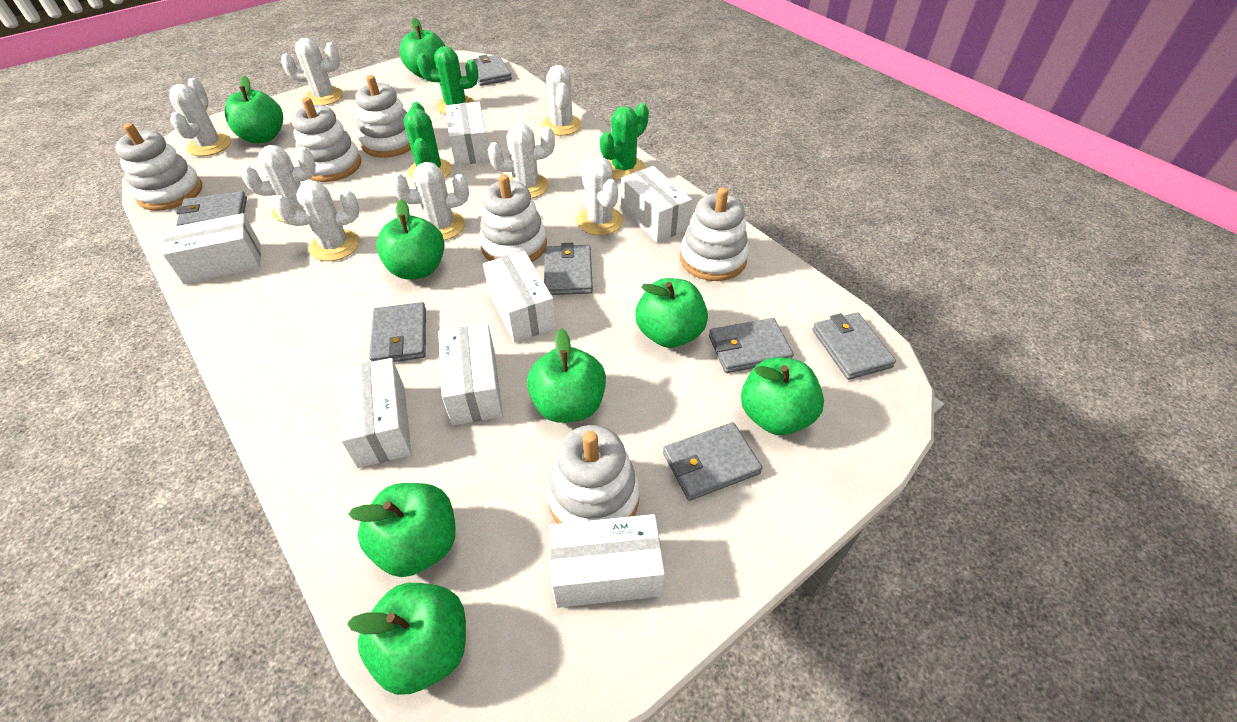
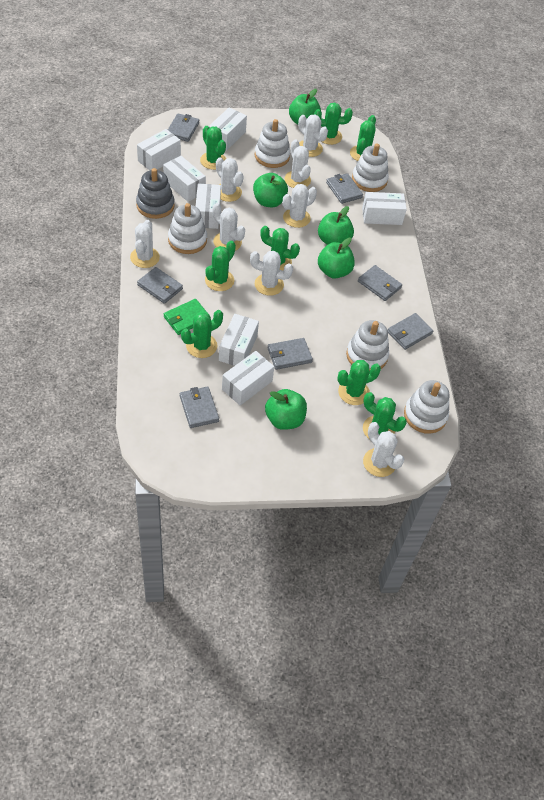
green apple: 8 -> 5
green cactus: 3 -> 8
green wallet: 0 -> 1
grey stacking toy: 0 -> 1
white stacking toy: 6 -> 5

